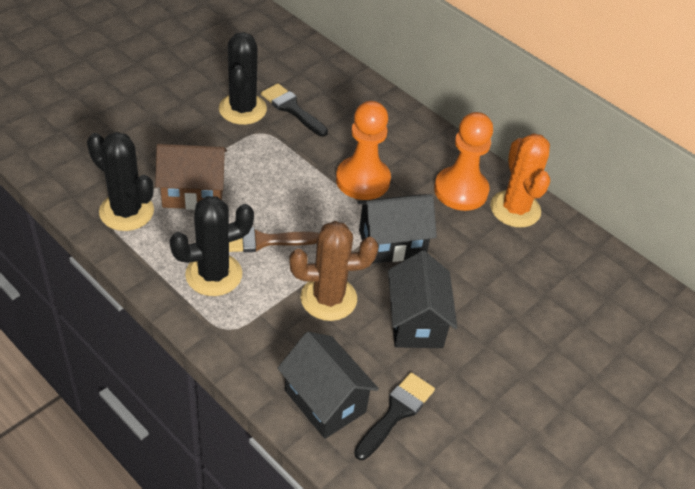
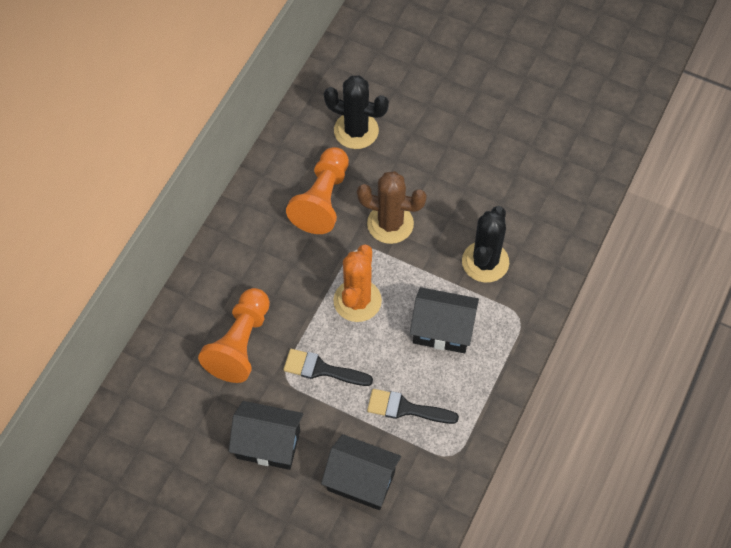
black cactus: 3 -> 2
brown brush: 1 -> 0
brown house: 1 -> 0

